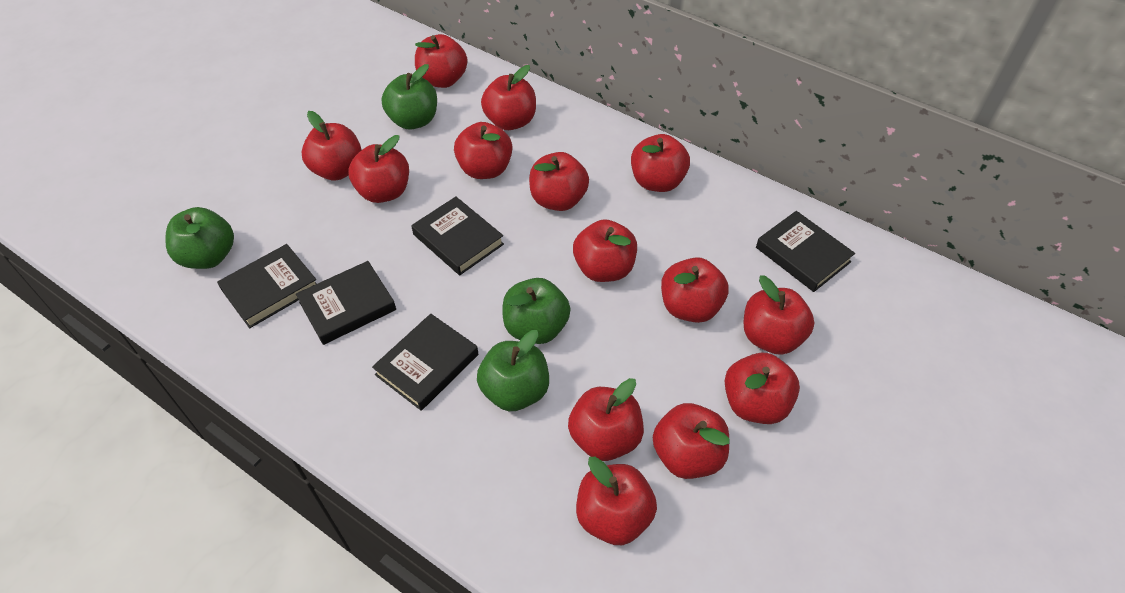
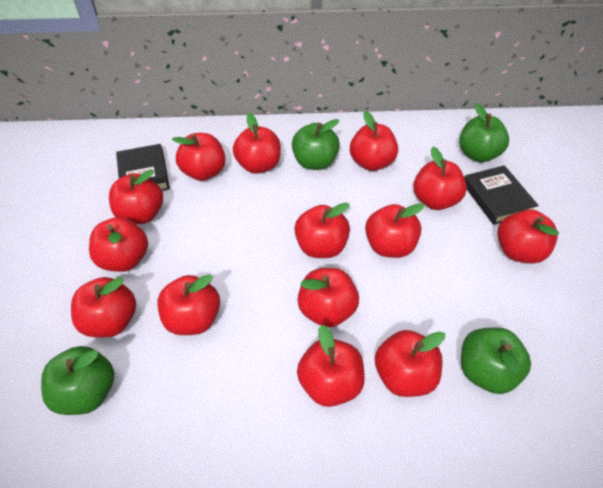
black book: 5 -> 2

